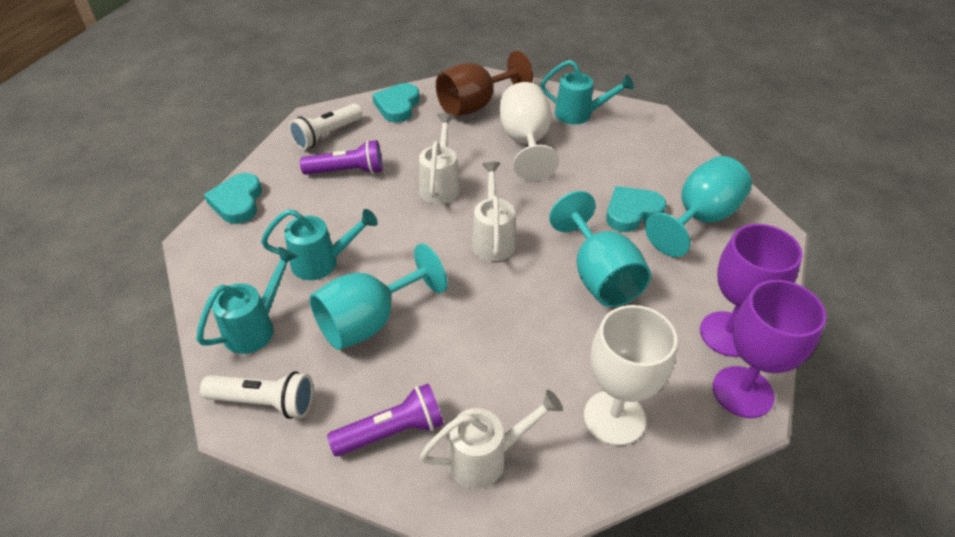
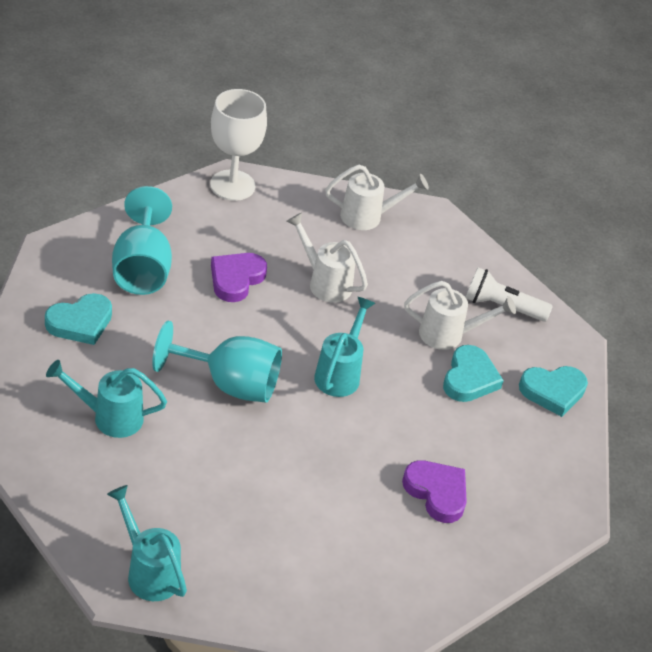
brown goblet: 1 -> 0
purple flashlight: 2 -> 0
purple goblet: 2 -> 0
purple heart: 0 -> 2
turquoise goblet: 3 -> 2
white flashlight: 2 -> 1
white goblet: 2 -> 1

